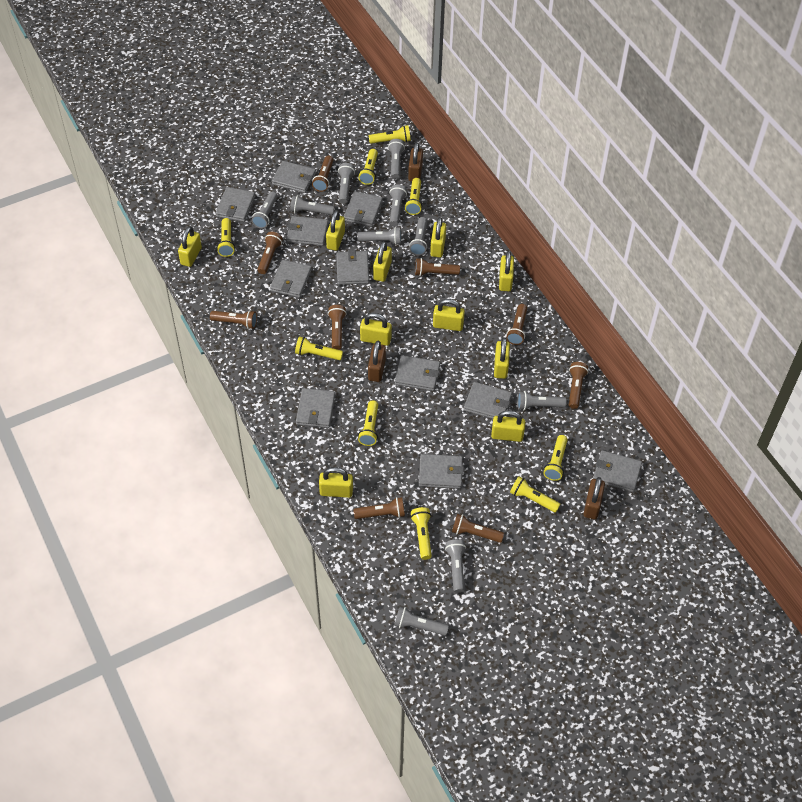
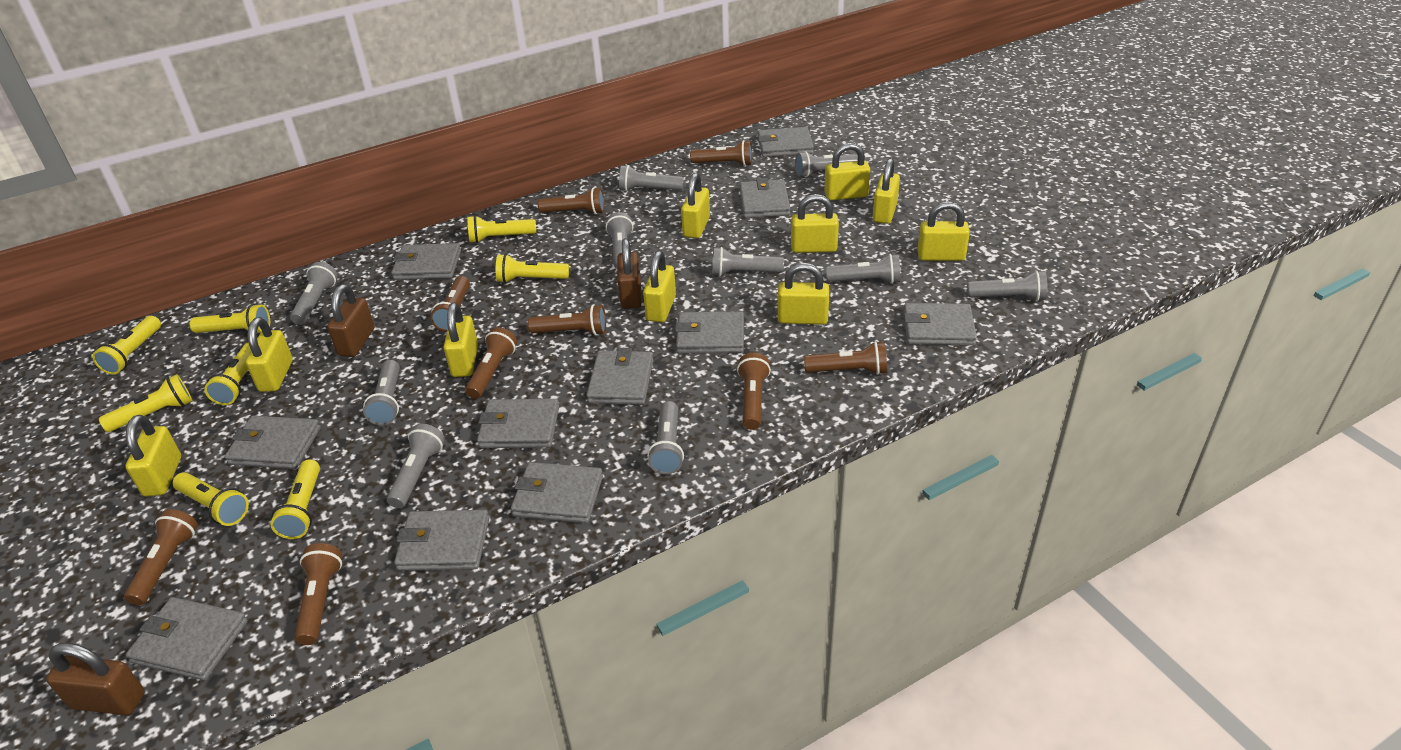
yellow flashlight: 9 -> 8

